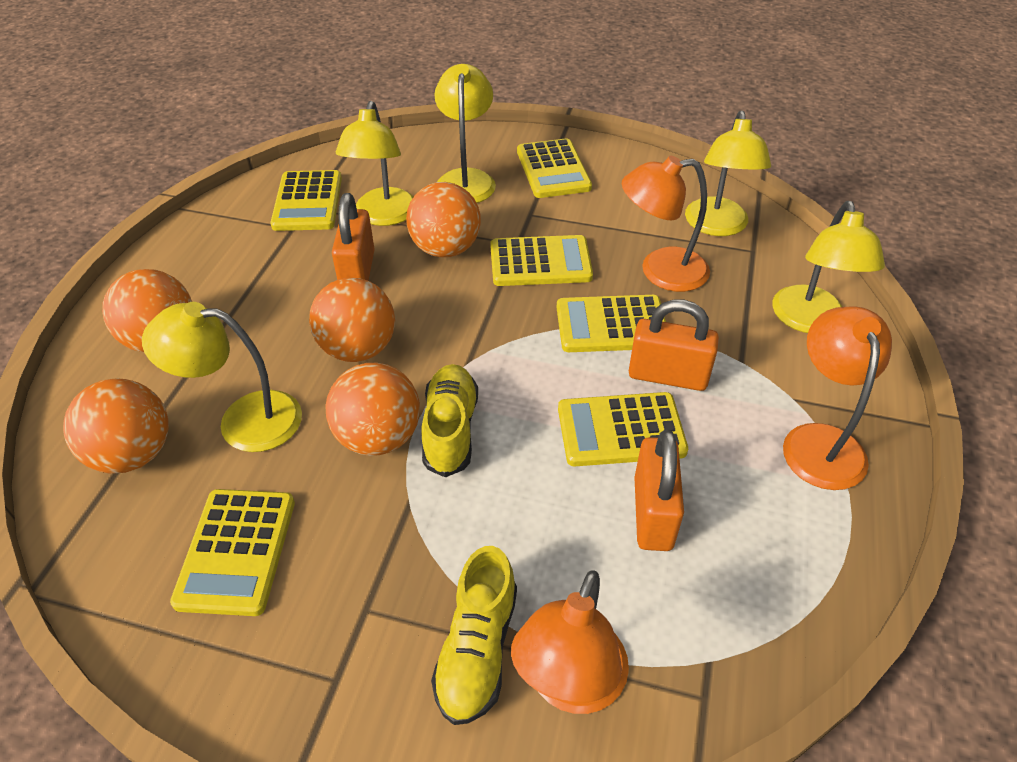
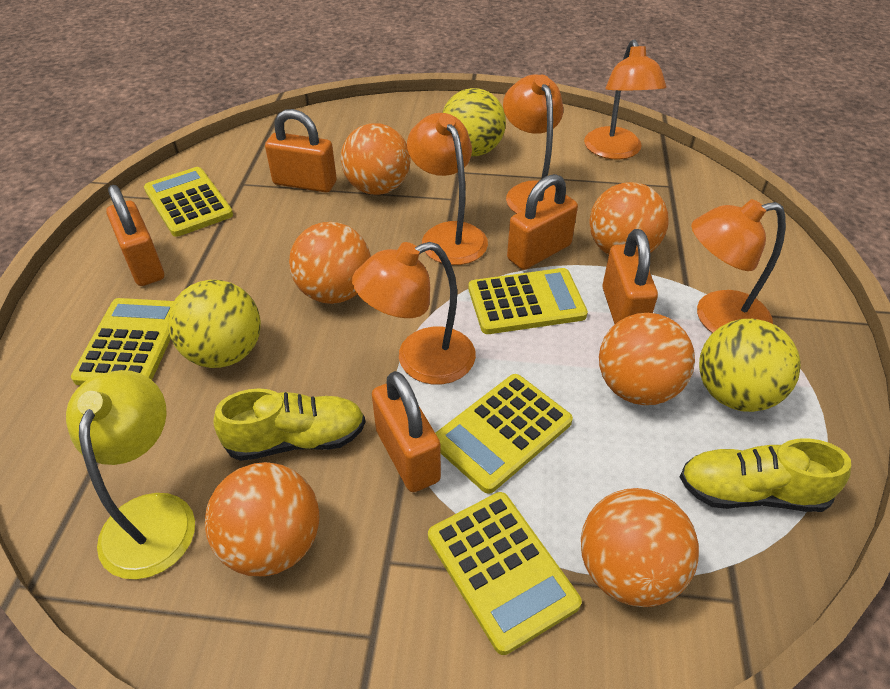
orange ball: 5 -> 6
orange lamp: 3 -> 5
orange padlock: 3 -> 5
yellow ball: 0 -> 3
yellow calculator: 6 -> 5
yellow lamp: 5 -> 1

